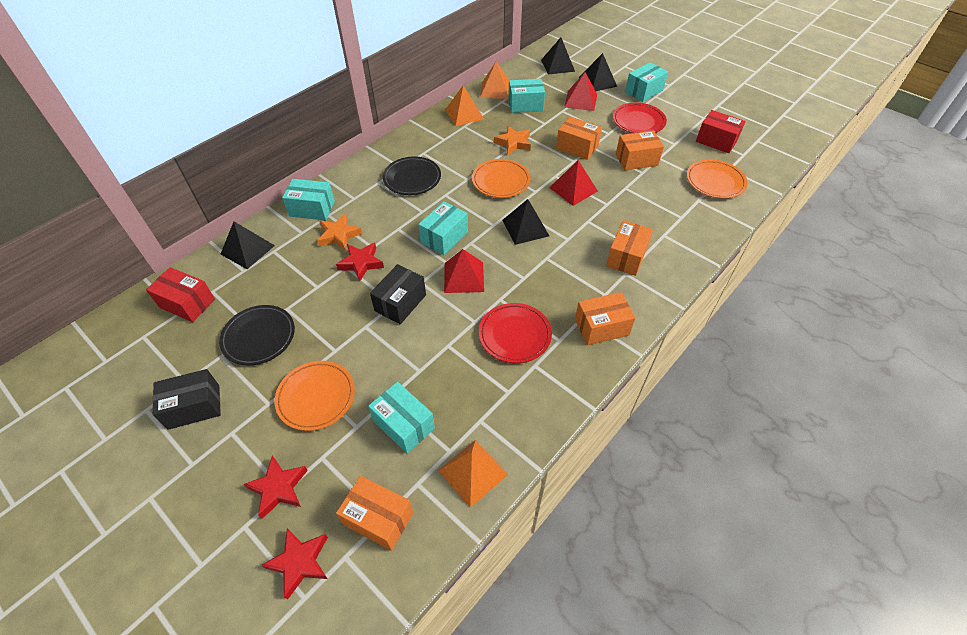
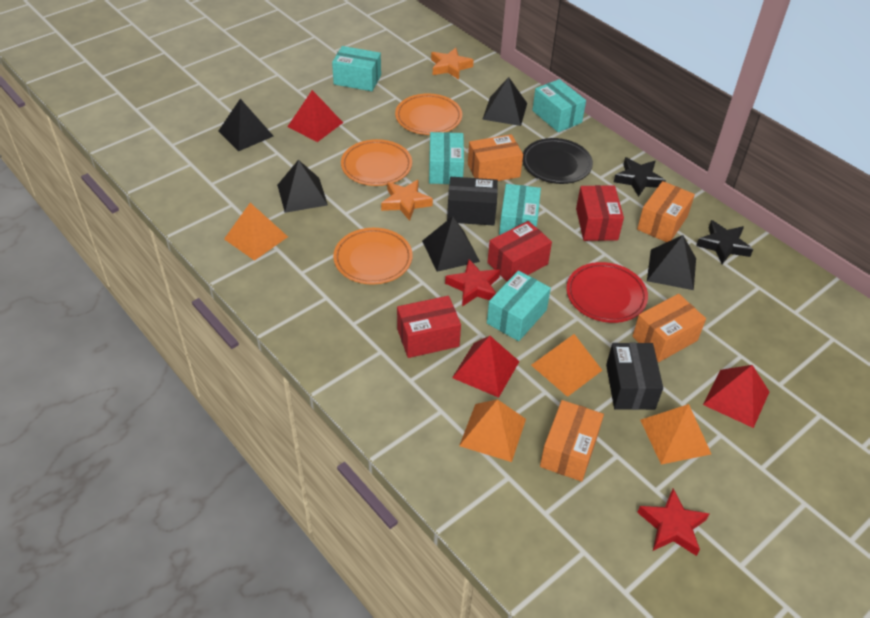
black plate: 2 -> 1
black pyramid: 4 -> 5
black star: 0 -> 2
orange box: 5 -> 4
orange pyramid: 3 -> 4
red box: 2 -> 3
red plate: 2 -> 1
red star: 3 -> 2

